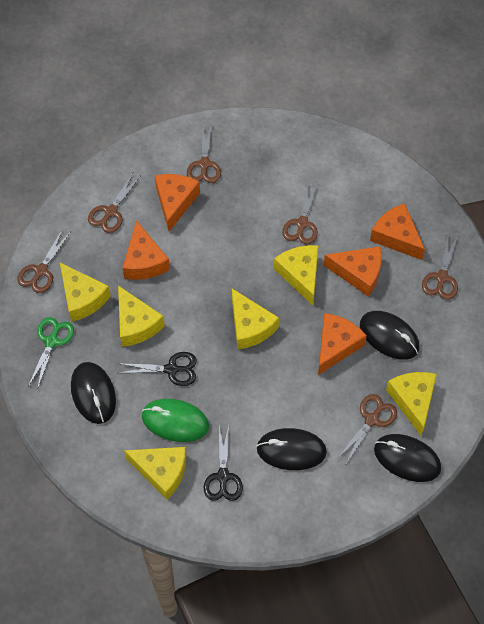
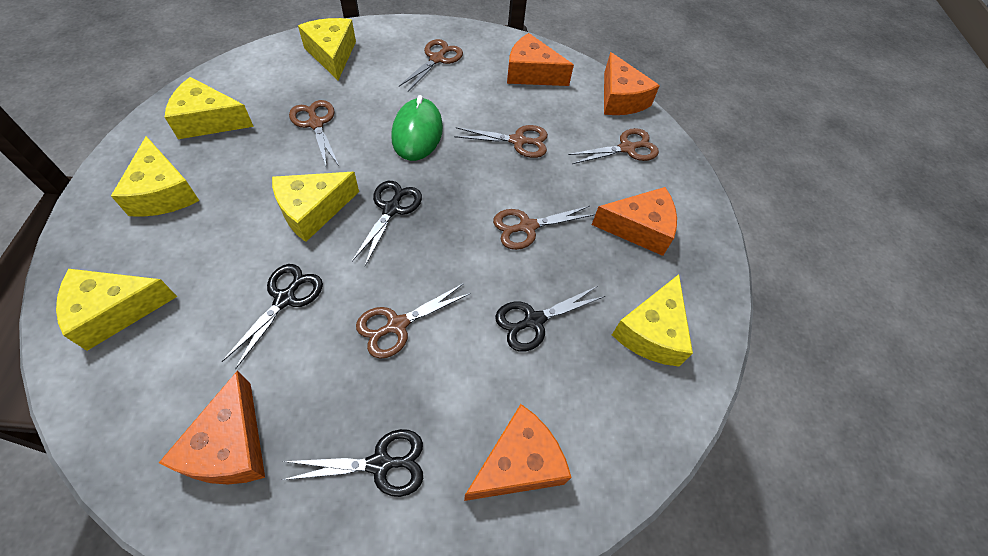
black mouse: 4 -> 0
black scissors: 2 -> 4
green scissors: 1 -> 0

